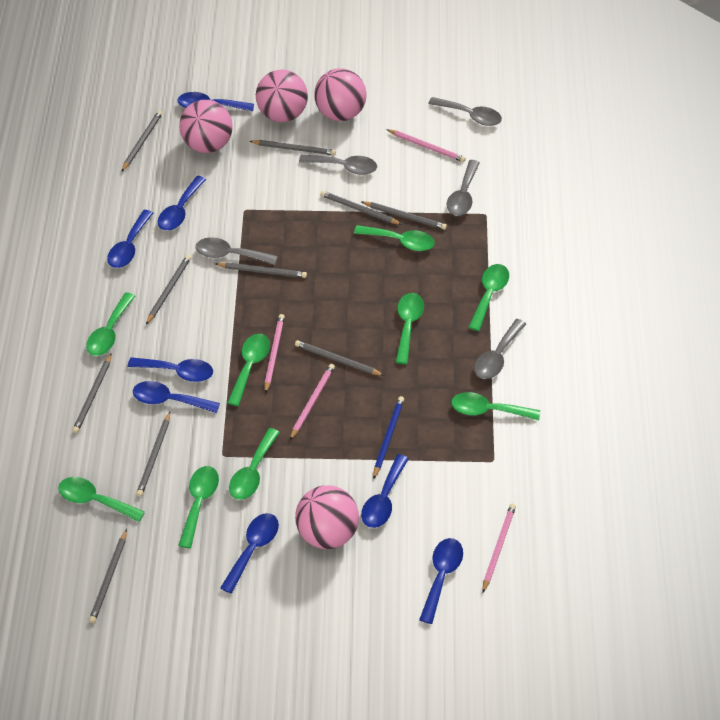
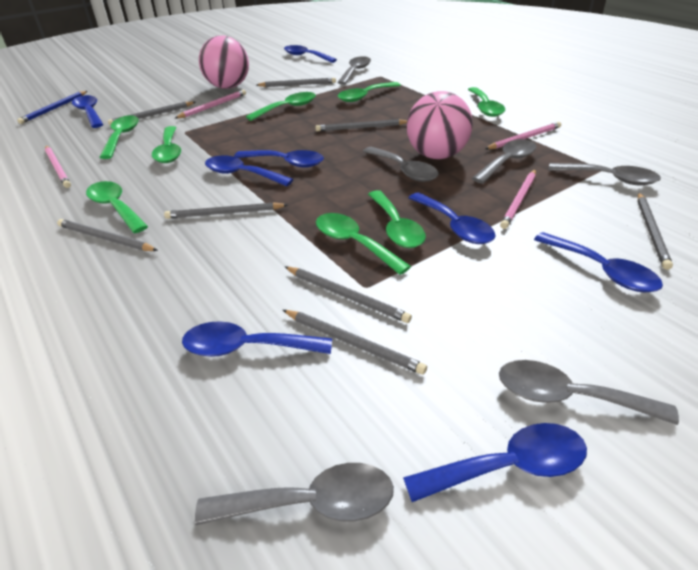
green spoon: 9 -> 8
grey pencil: 10 -> 8
grey spoon: 5 -> 6
pink ball: 4 -> 2

